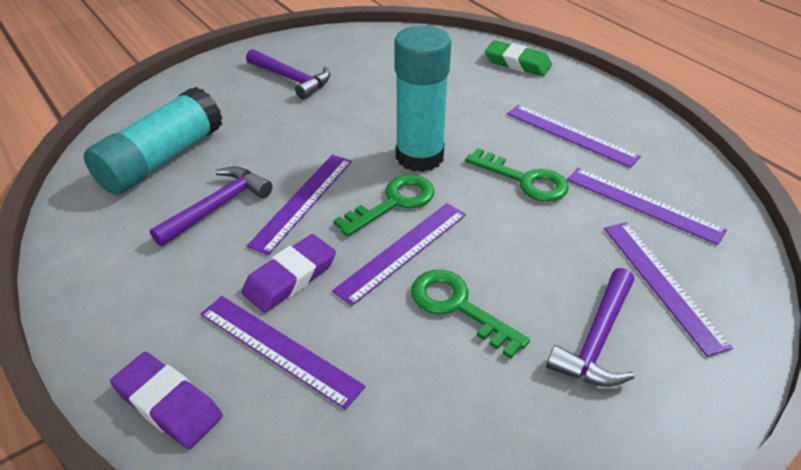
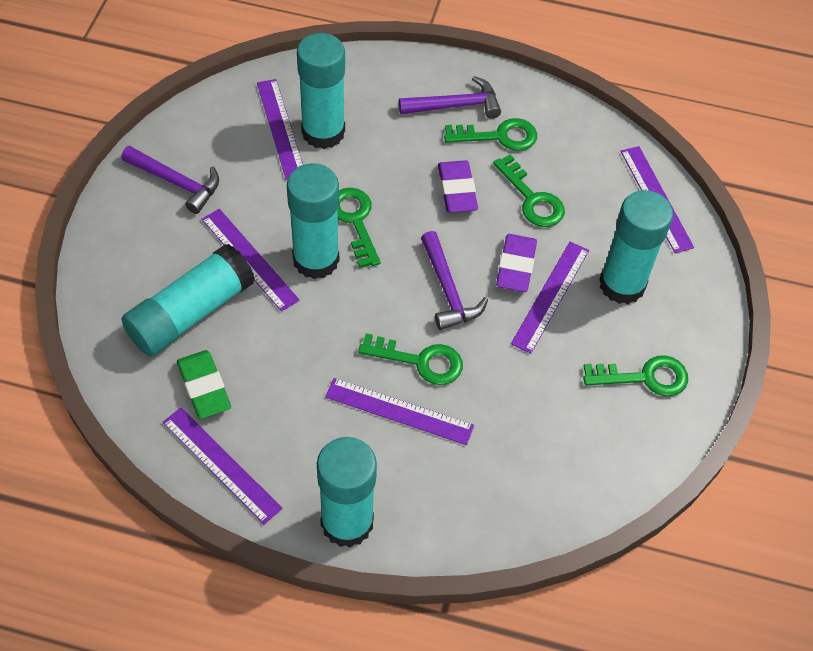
green key: 3 -> 5
turquoise glue stick: 2 -> 5

